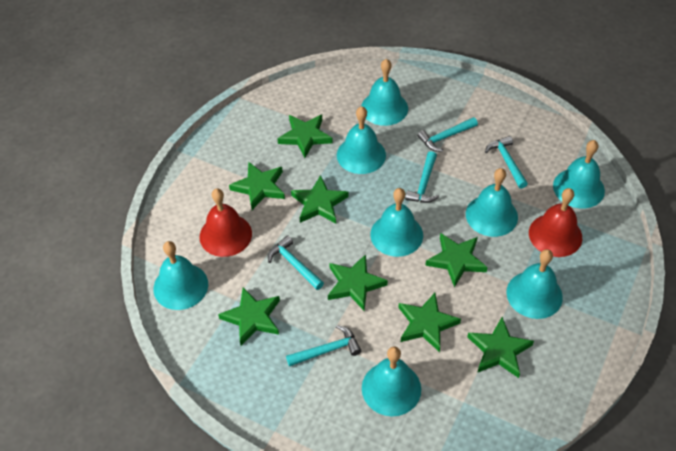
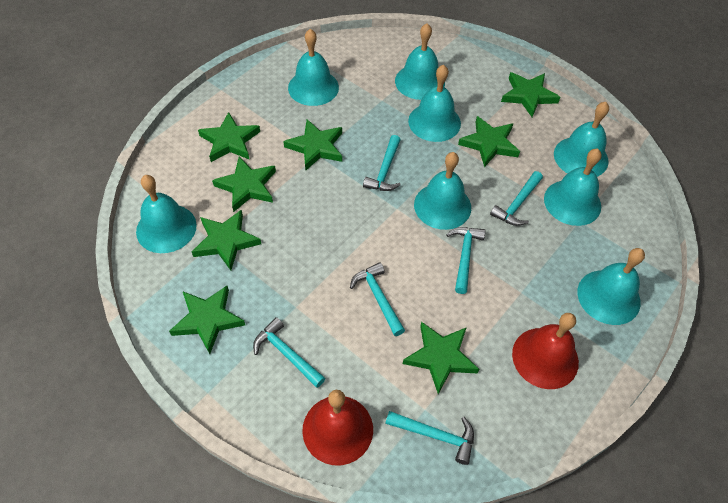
turquoise hammer: 5 -> 6

